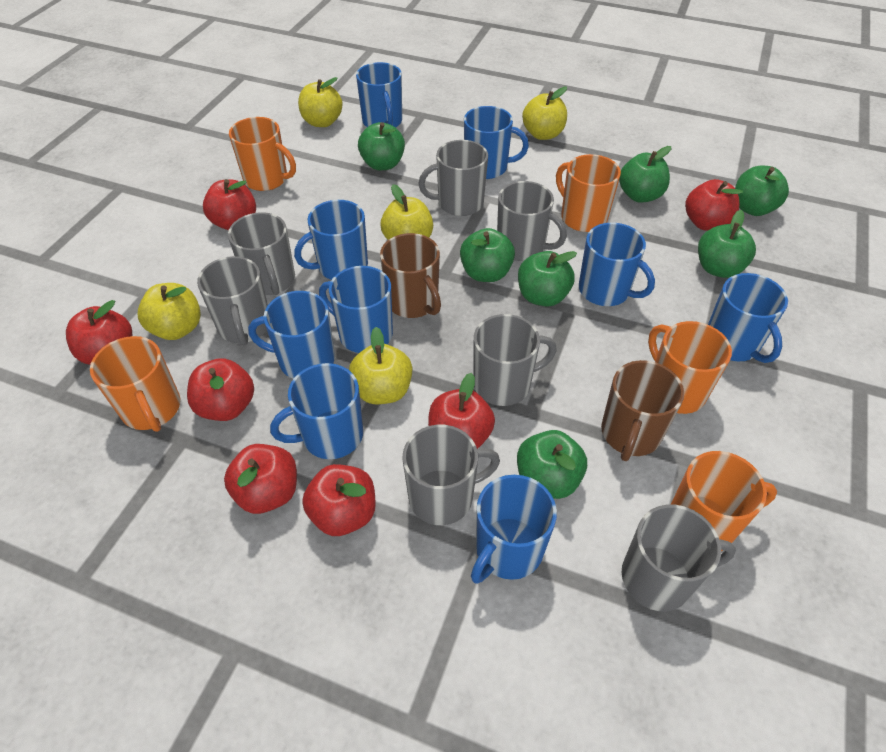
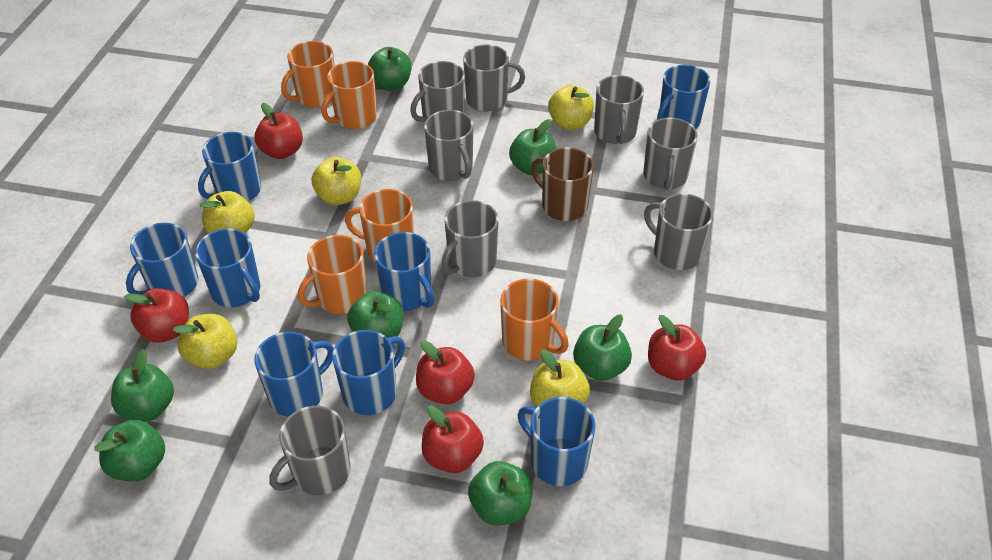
blue mug: 9 -> 8
brown mug: 2 -> 1
grey mug: 7 -> 8
red apple: 7 -> 5

